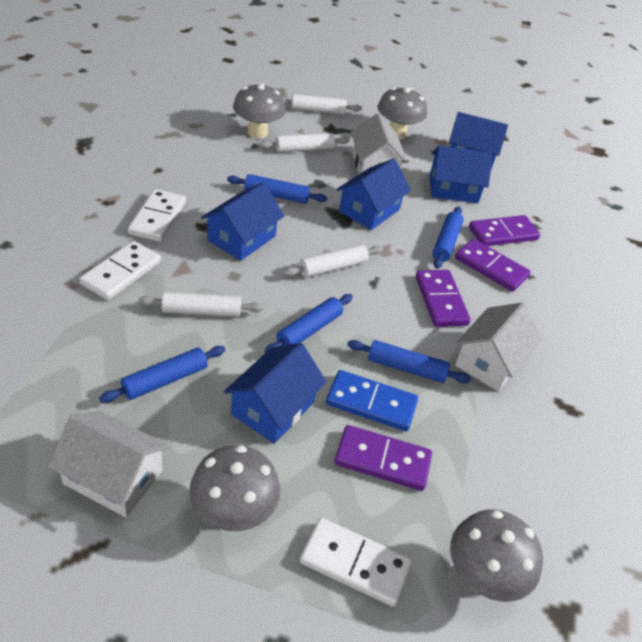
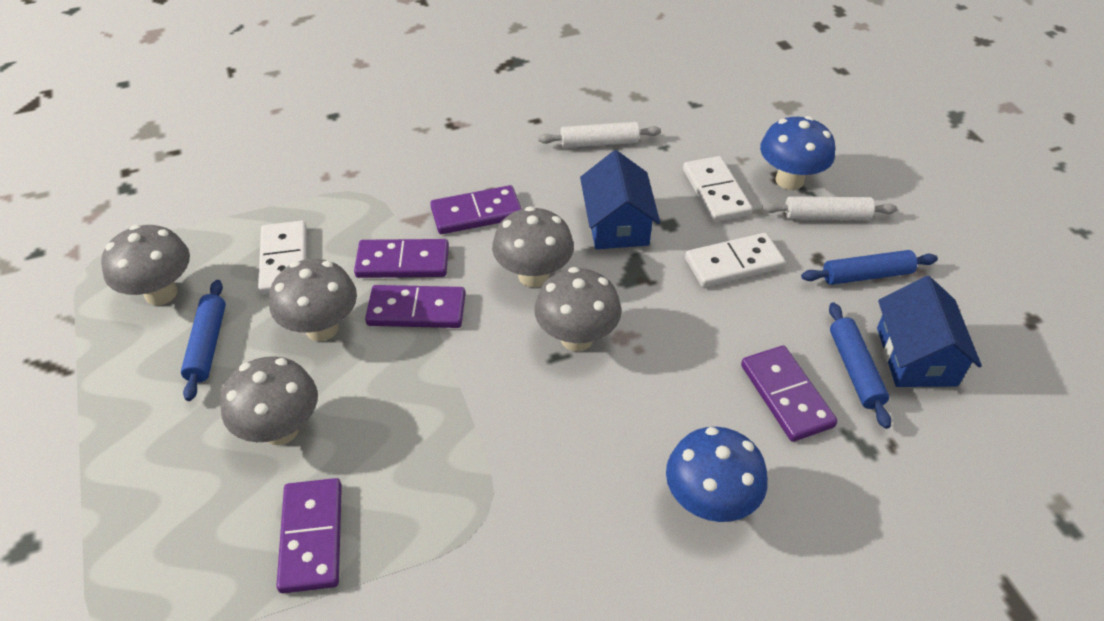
blue domino: 1 -> 0
blue house: 5 -> 2
blue mushroom: 0 -> 2
blue rolling pin: 5 -> 3
grey mushroom: 4 -> 5
purple domino: 4 -> 5
white house: 3 -> 0
white rolling pin: 4 -> 2

